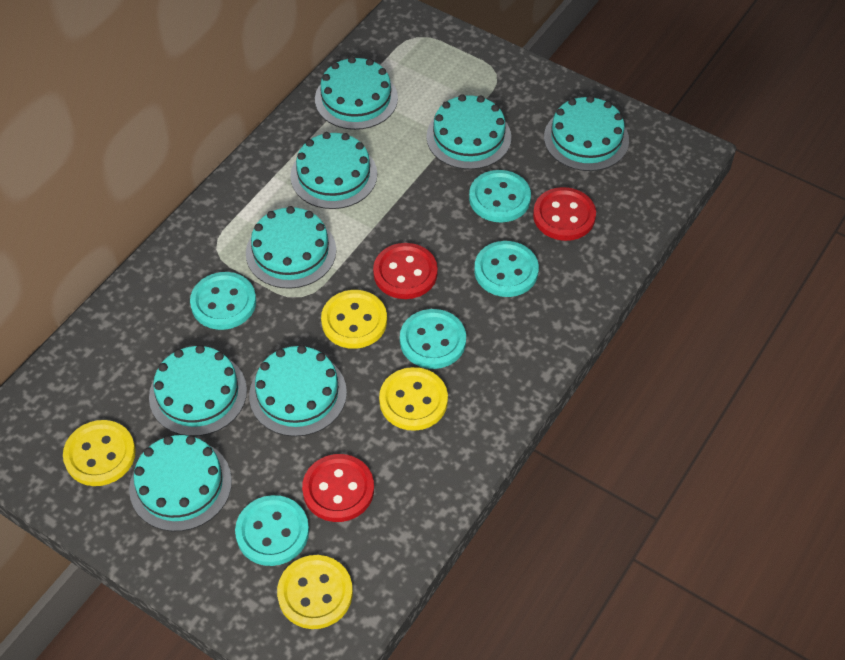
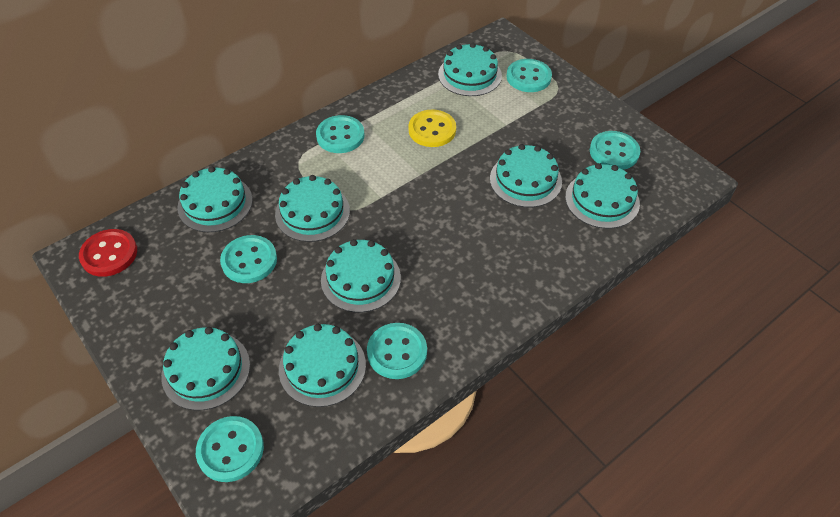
red button: 3 -> 1
turquoise button: 5 -> 6
yellow button: 4 -> 1

